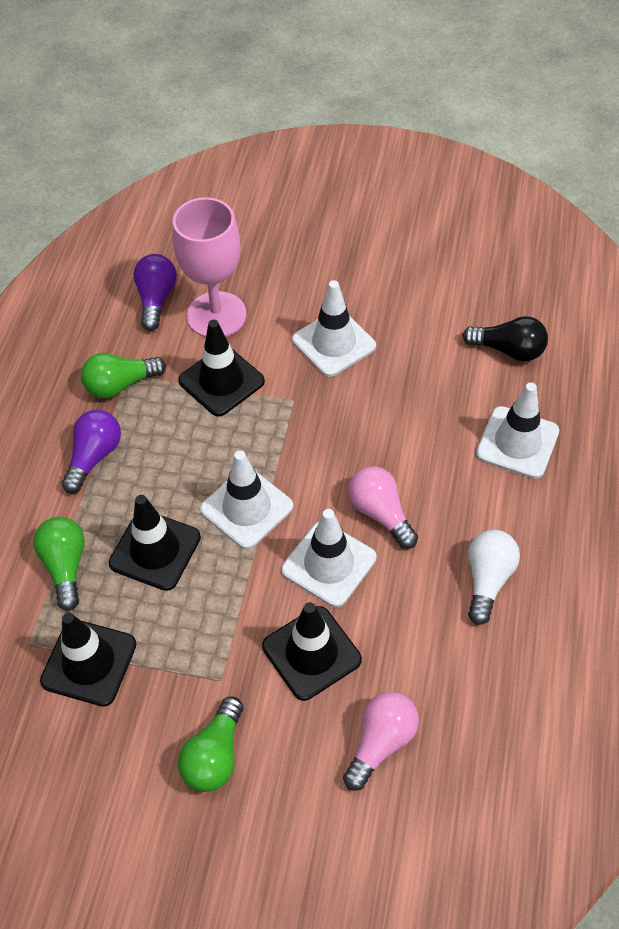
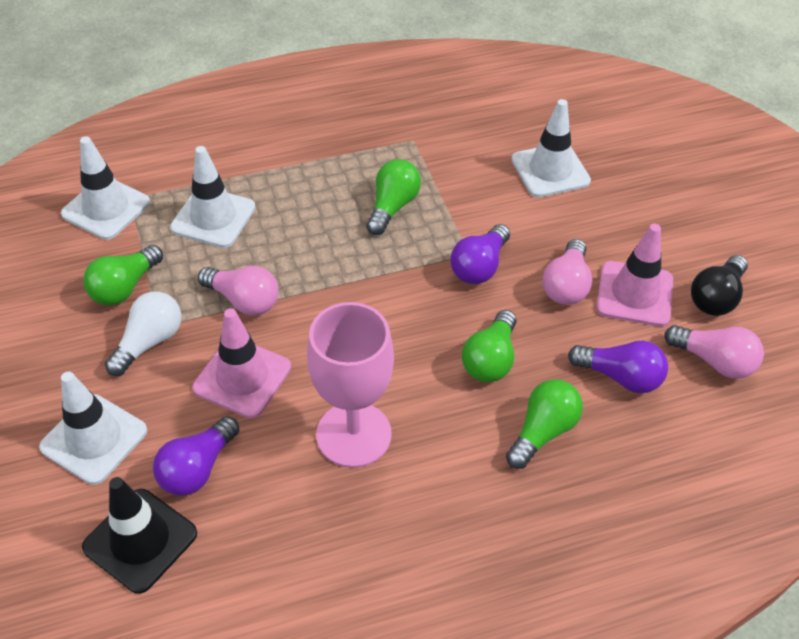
black traffic cone: 4 -> 1
green light bulb: 3 -> 4
pink light bulb: 2 -> 3
pink traffic cone: 0 -> 2
purple light bulb: 2 -> 3

